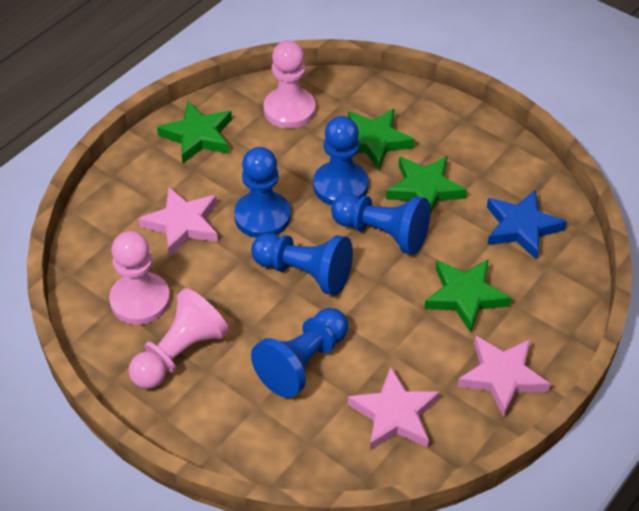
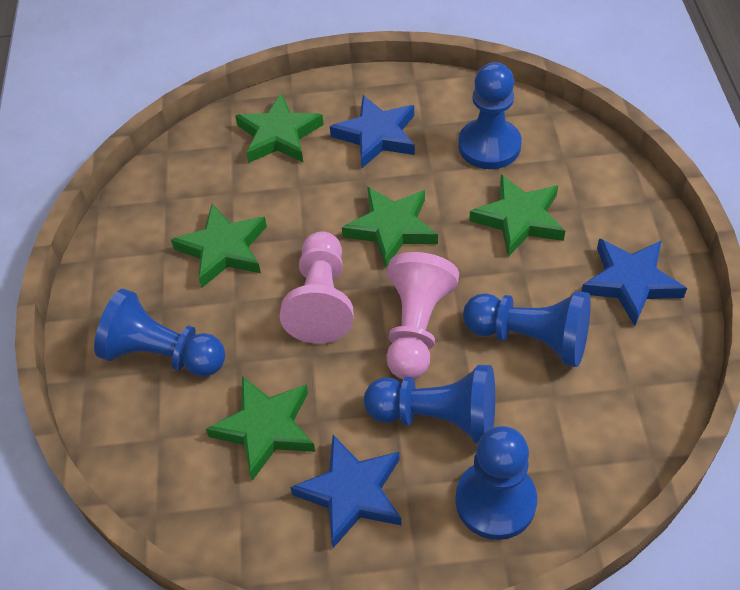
blue star: 1 -> 3
green star: 4 -> 5
pink pawn: 3 -> 2
pink star: 3 -> 0

